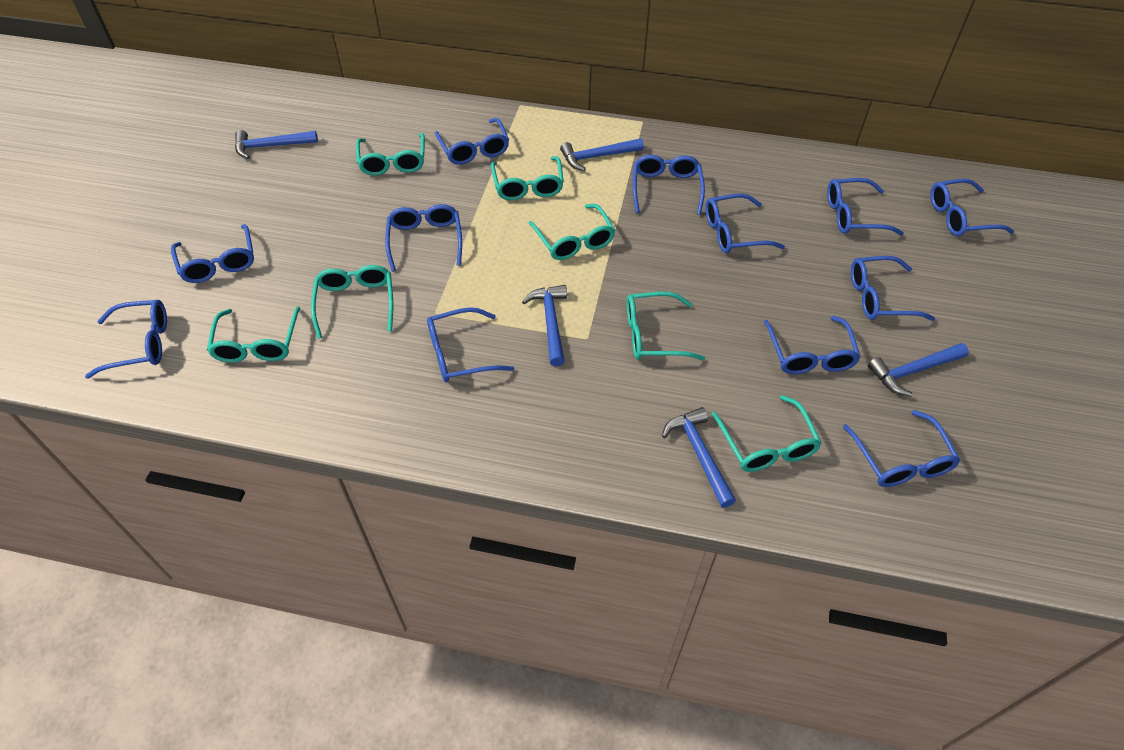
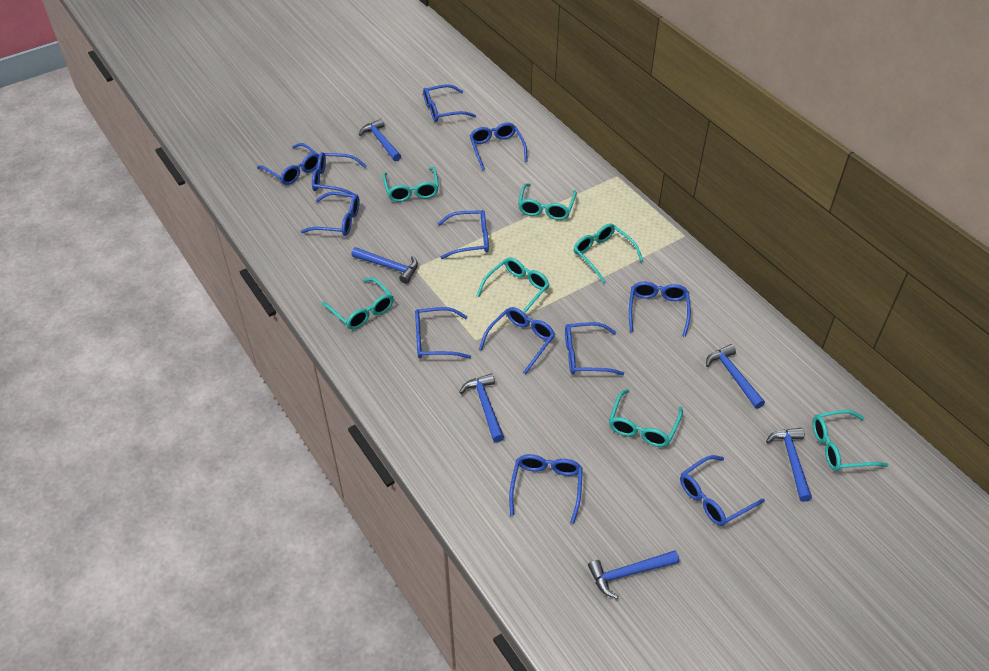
blue hammer: 5 -> 6

